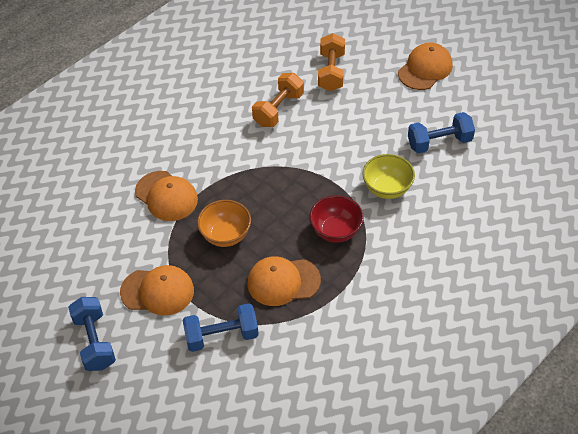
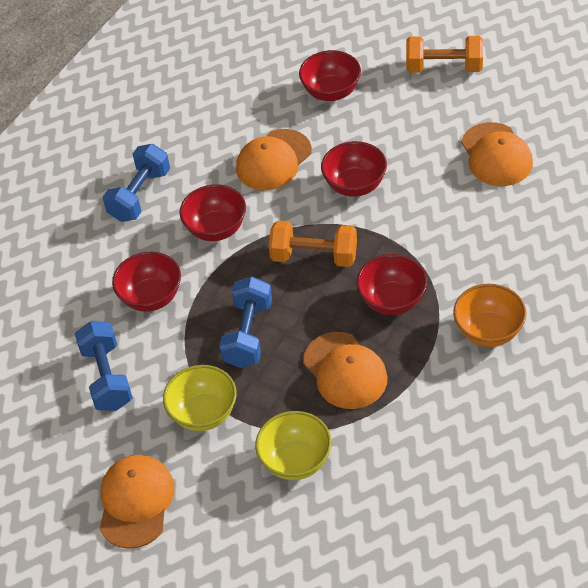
red bowl: 1 -> 5
yellow bowl: 1 -> 2

